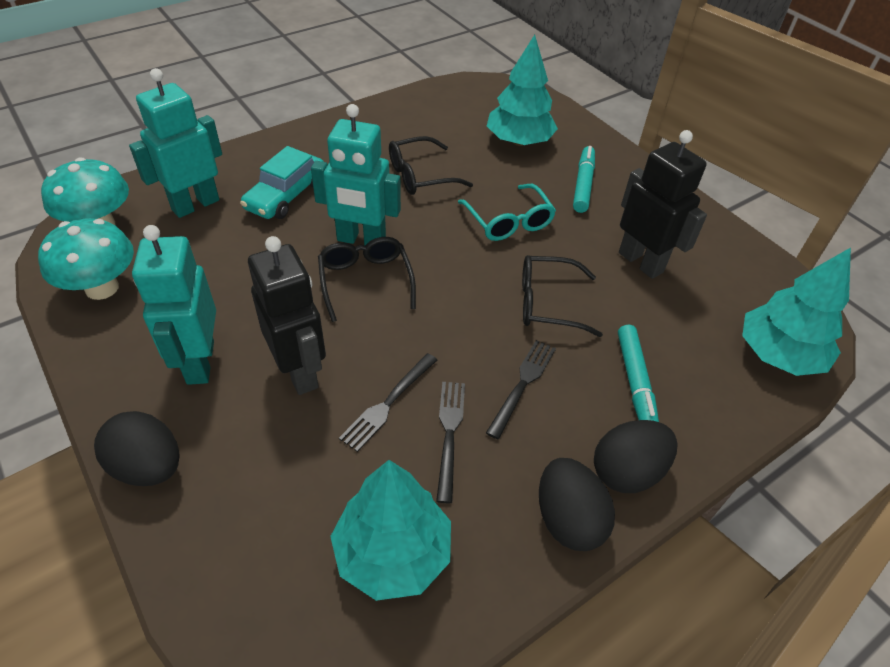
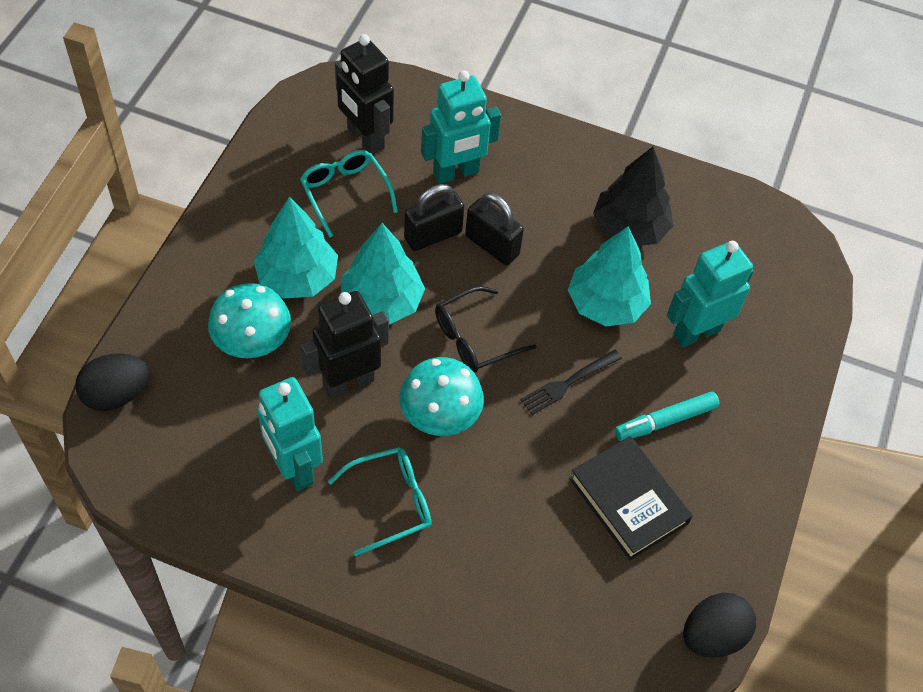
black book: 0 -> 1
black egg: 3 -> 2
black fork: 3 -> 1
black glasses: 3 -> 1
black padlock: 0 -> 2
black tree: 0 -> 1
turquoise car: 1 -> 0
turquoise glasses: 1 -> 2
turquoise marker: 2 -> 1

